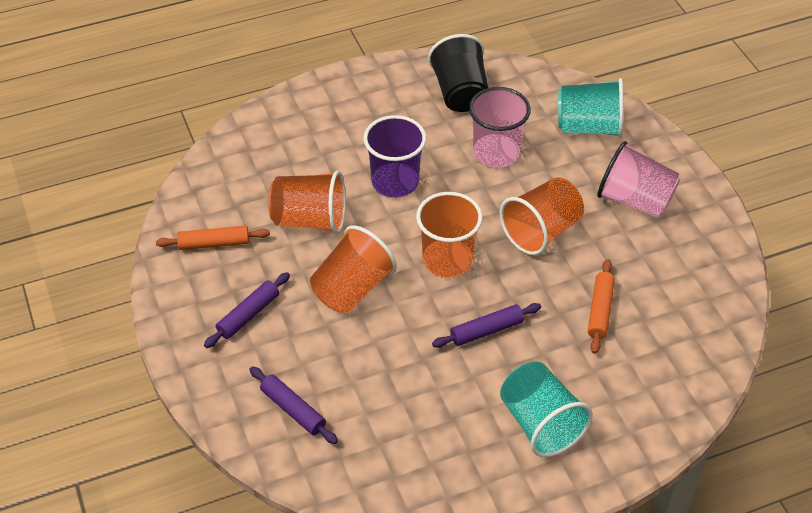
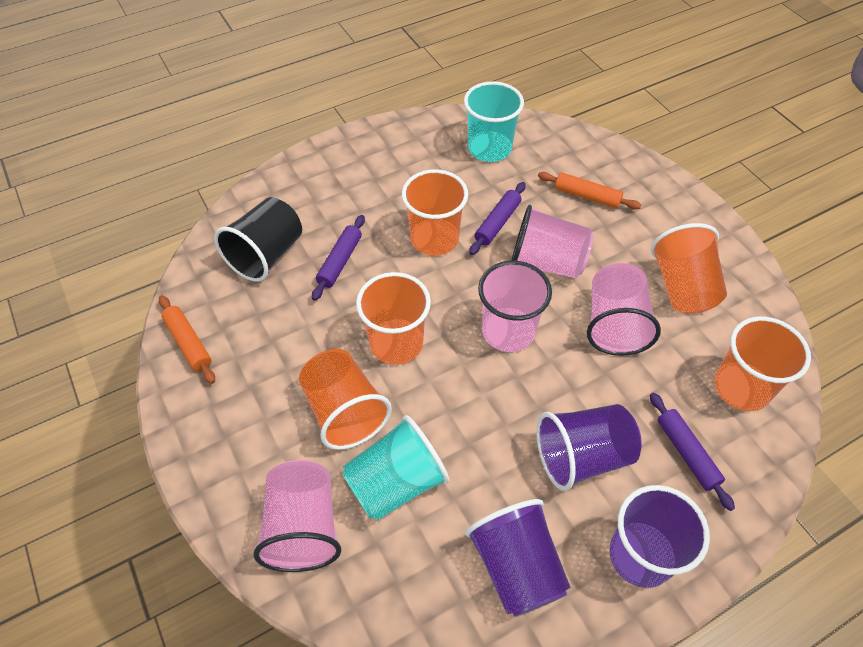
orange cup: 4 -> 5
pink cup: 2 -> 4
purple cup: 1 -> 3

